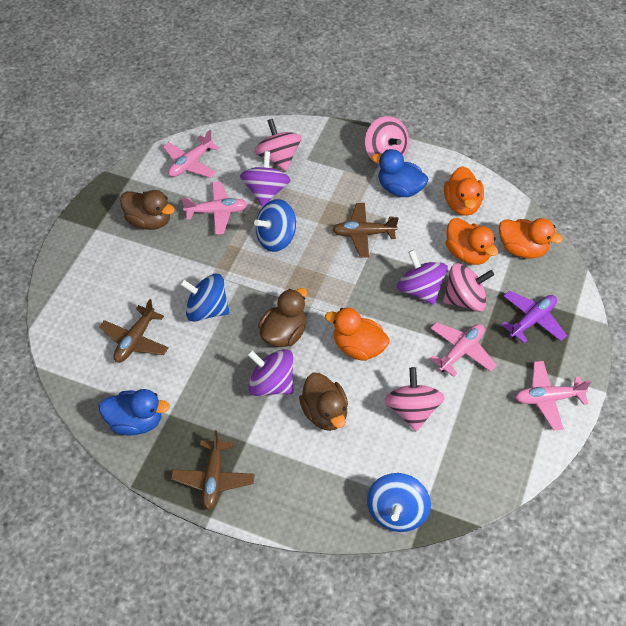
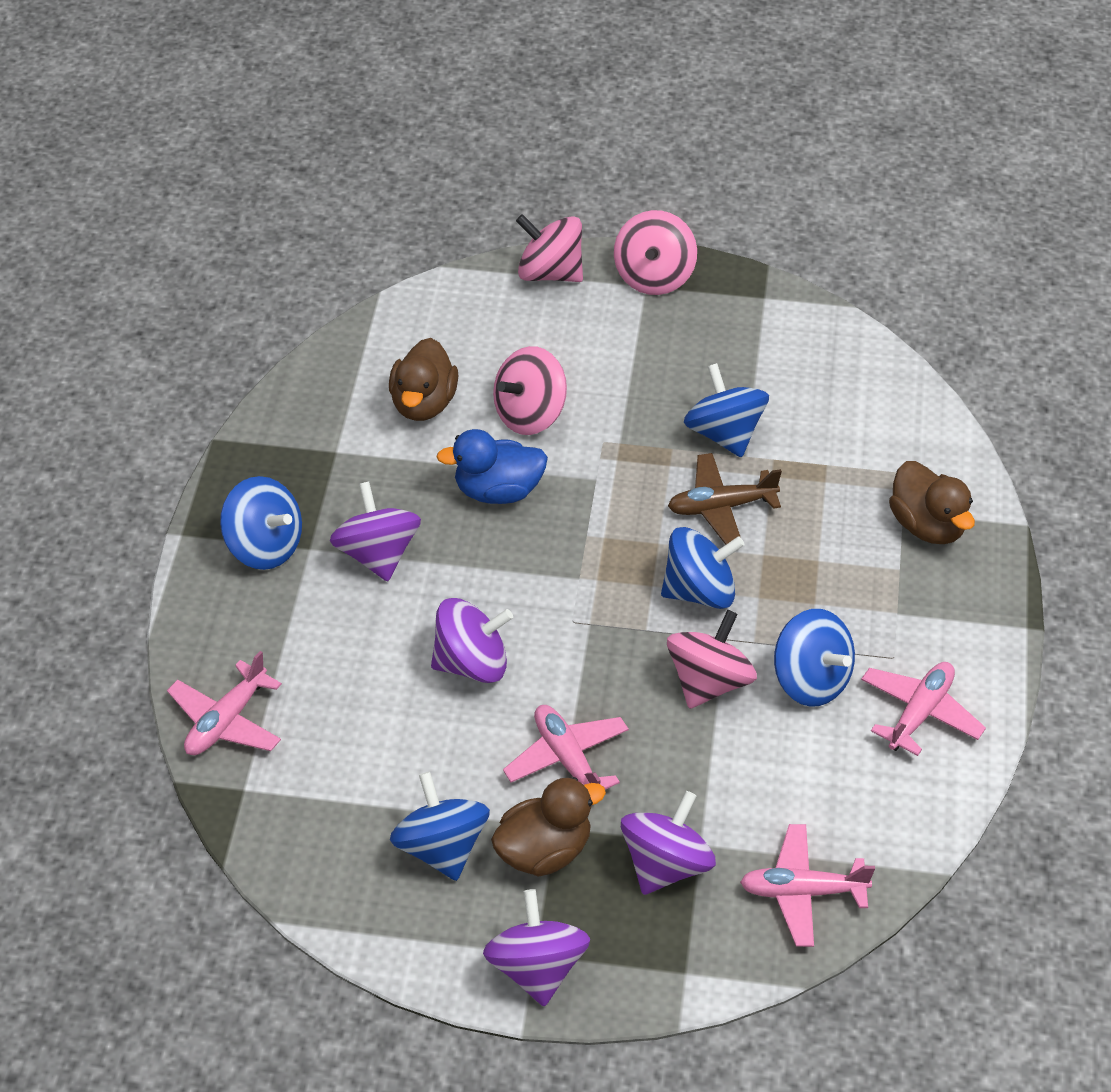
blue duck: 2 -> 1
blue spinning top: 3 -> 5
brown plane: 3 -> 1
orange duck: 4 -> 0
purple plane: 1 -> 0
purple spinning top: 3 -> 4

